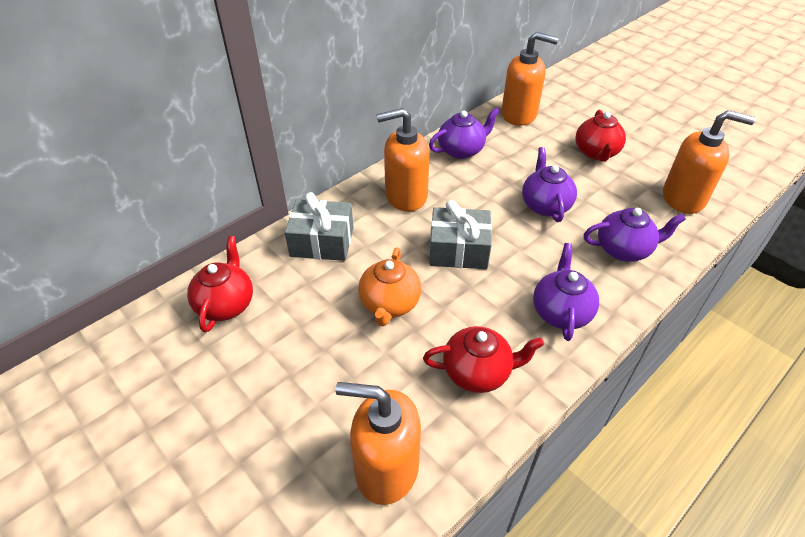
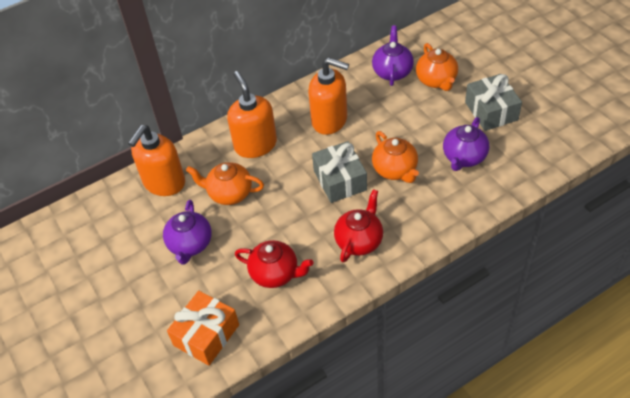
orange gift: 0 -> 1
orange soap dispenser: 4 -> 3
orange teapot: 1 -> 3
purple teapot: 4 -> 3
red teapot: 3 -> 2

